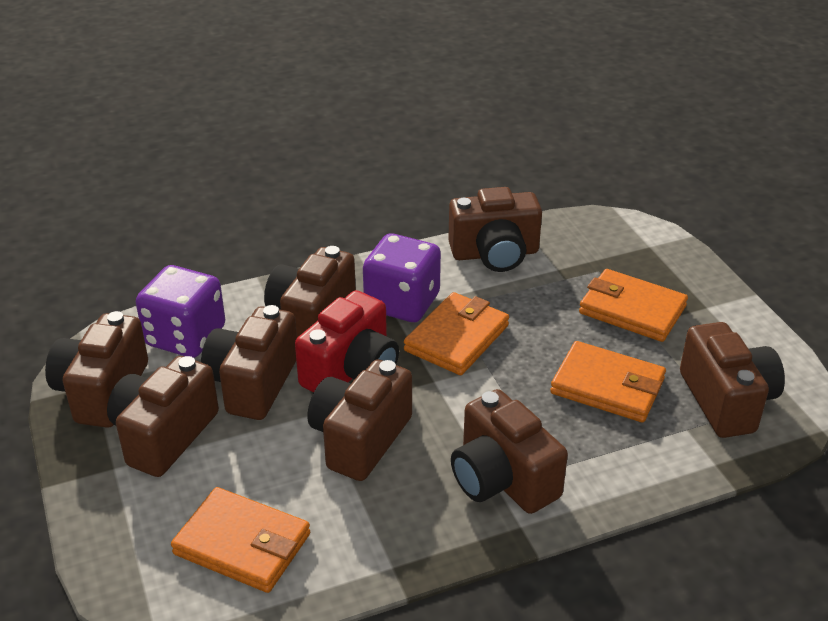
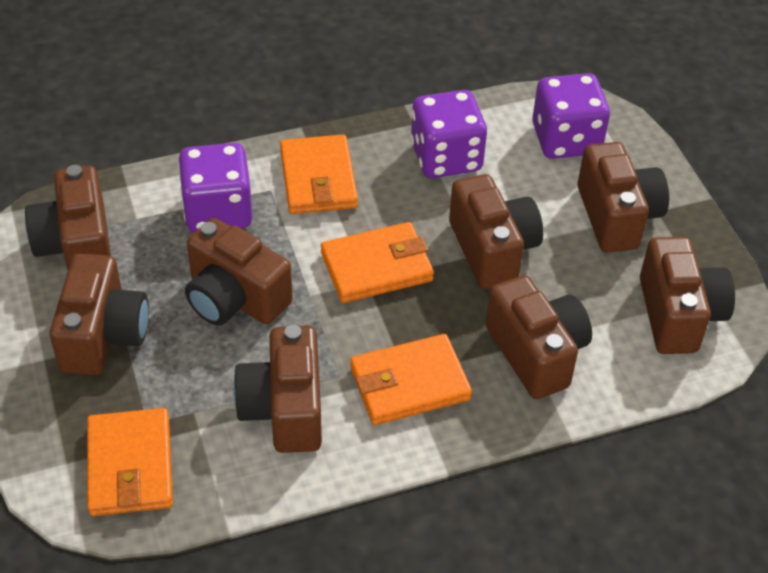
purple dice: 2 -> 3
red camera: 1 -> 0

